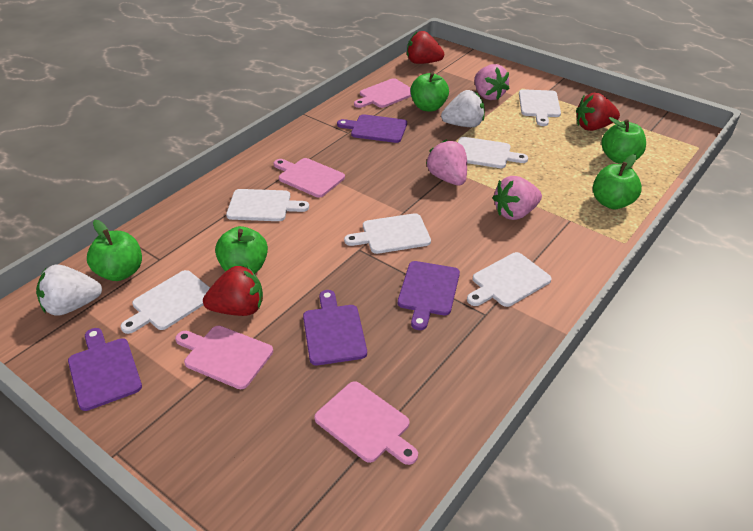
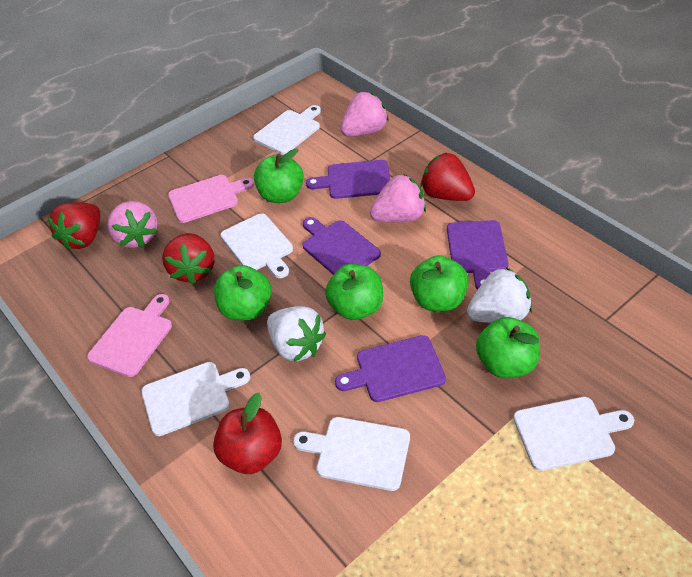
pink cutting board: 4 -> 2
red apple: 0 -> 1
white cutting board: 6 -> 5

